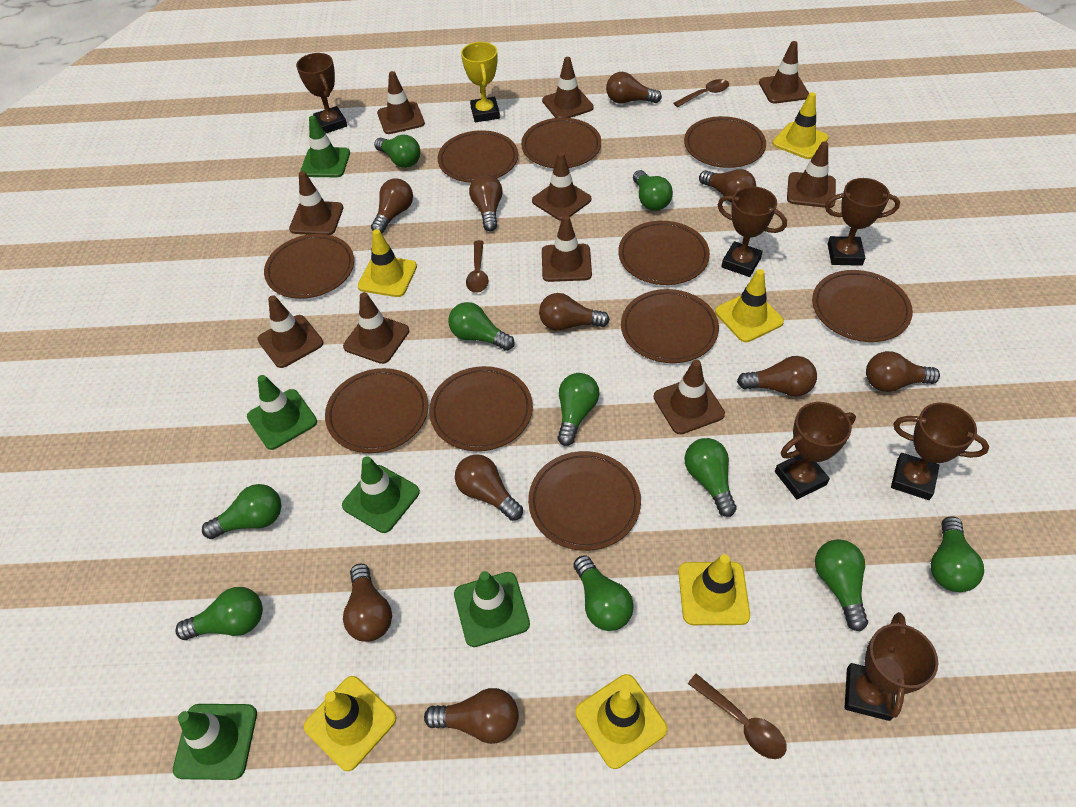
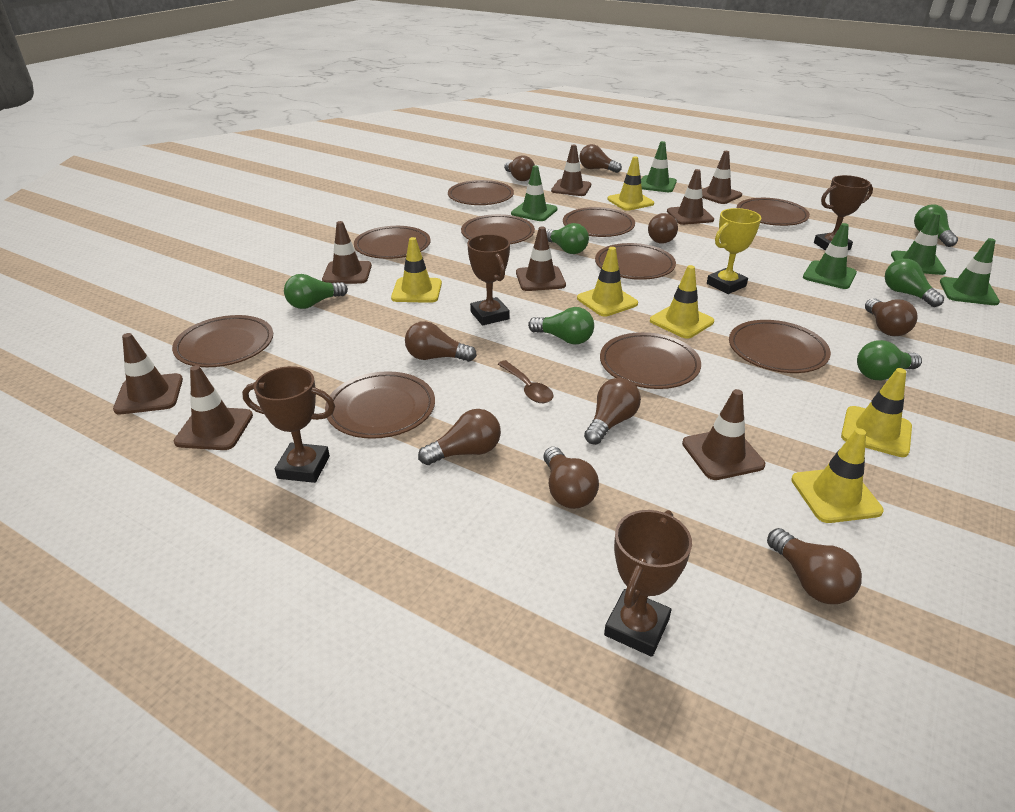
brown light bulb: 10 -> 9
brown spoon: 3 -> 1
brown traffic cone: 10 -> 8
brown trophy: 6 -> 4
green light bulb: 10 -> 6

